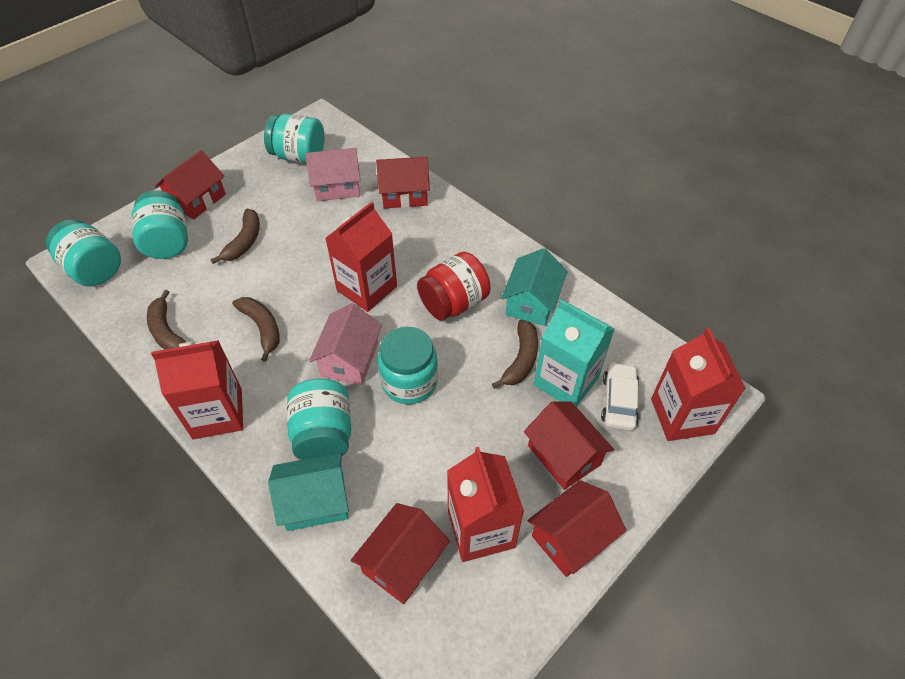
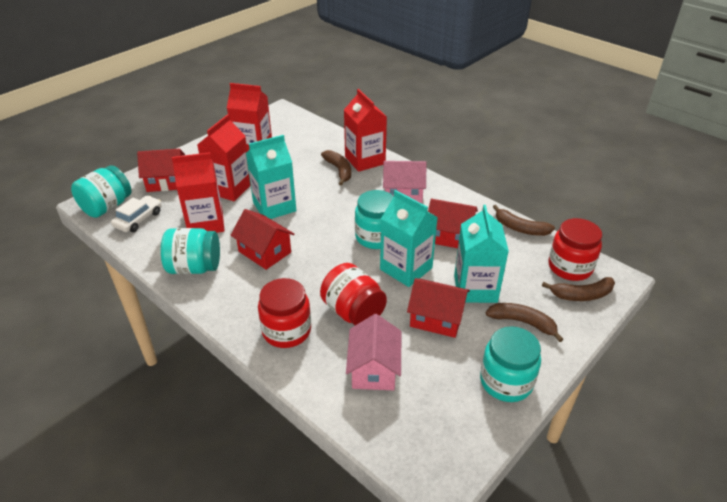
red house: 5 -> 4
red jar: 1 -> 3
turquoise carton: 1 -> 3
turquoise house: 2 -> 0
turquoise jar: 5 -> 4

